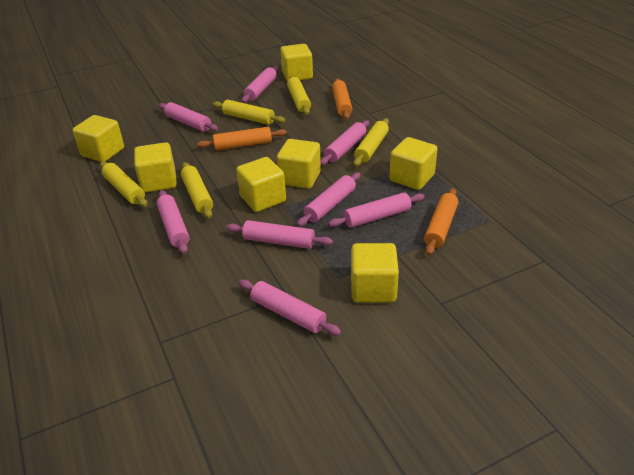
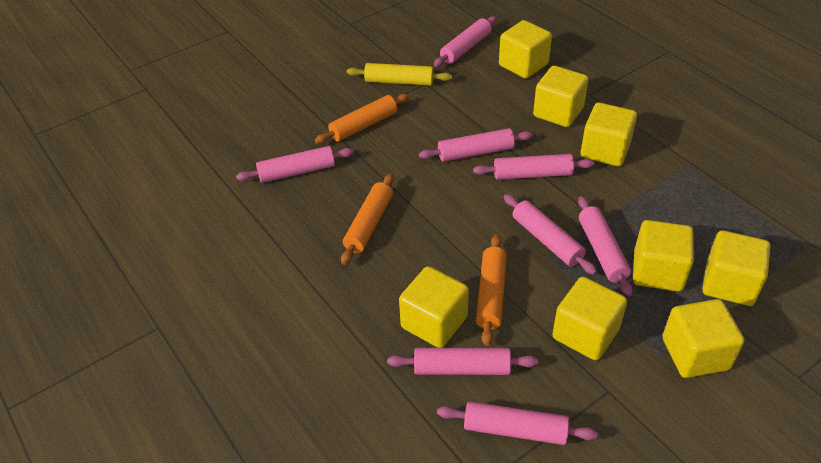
yellow cube: 7 -> 8
yellow rolling pin: 5 -> 1

